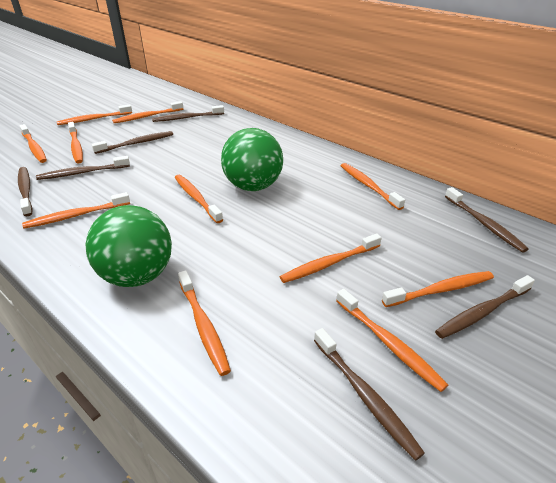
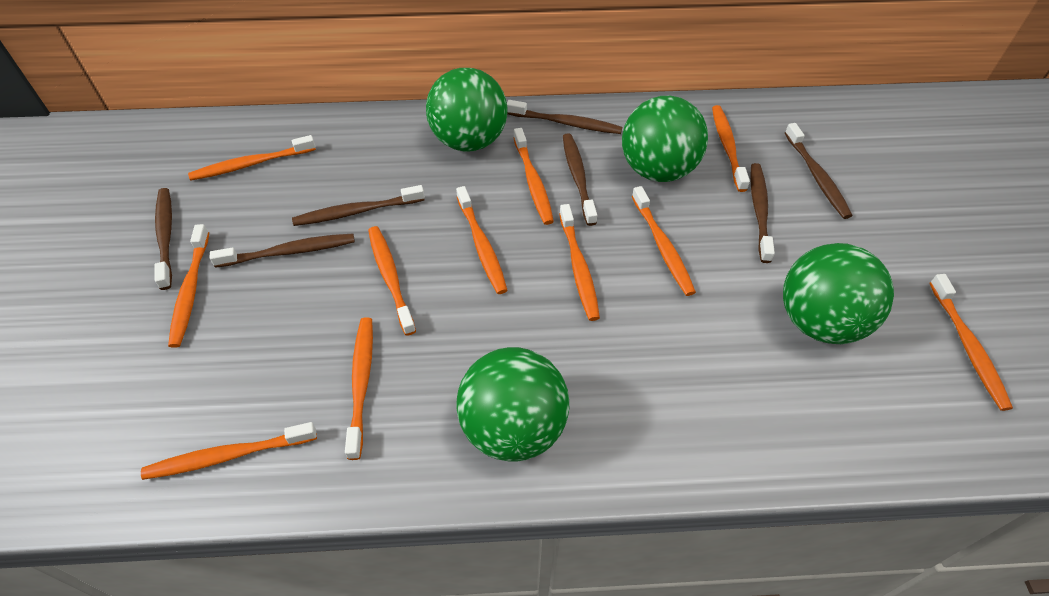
green ball: 2 -> 4

